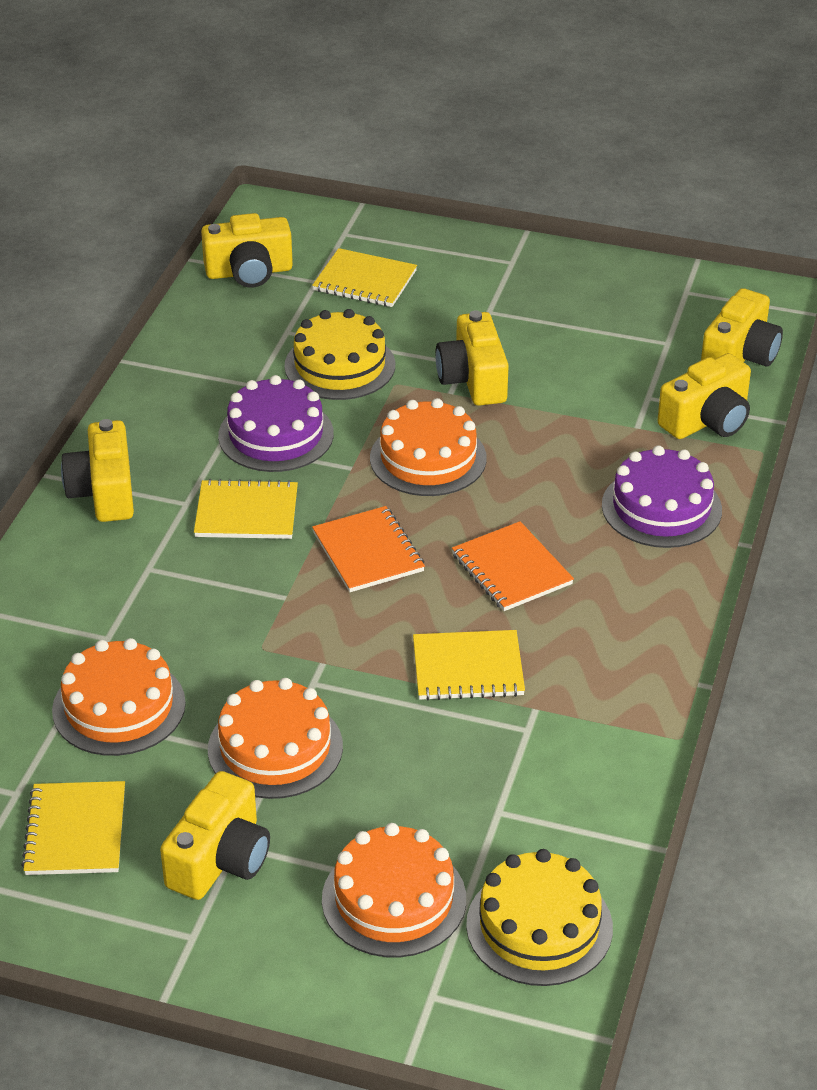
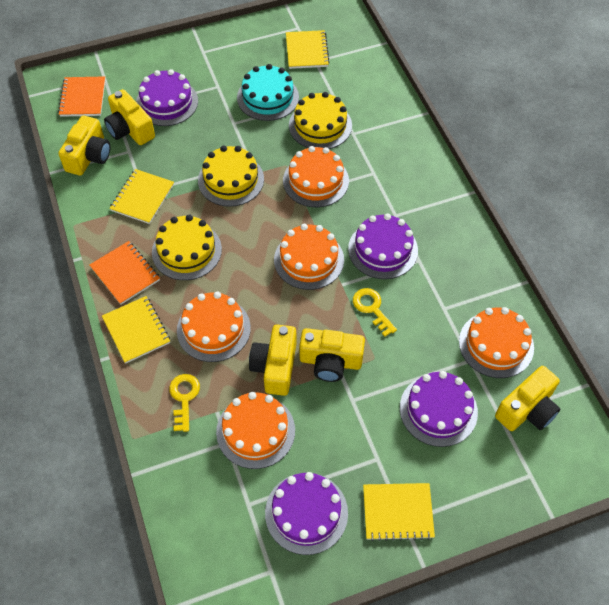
orange cake: 4 -> 5
purple cake: 2 -> 4
turquoise cake: 0 -> 1
yellow cake: 2 -> 3
yellow camera: 6 -> 5
yellow key: 0 -> 2

